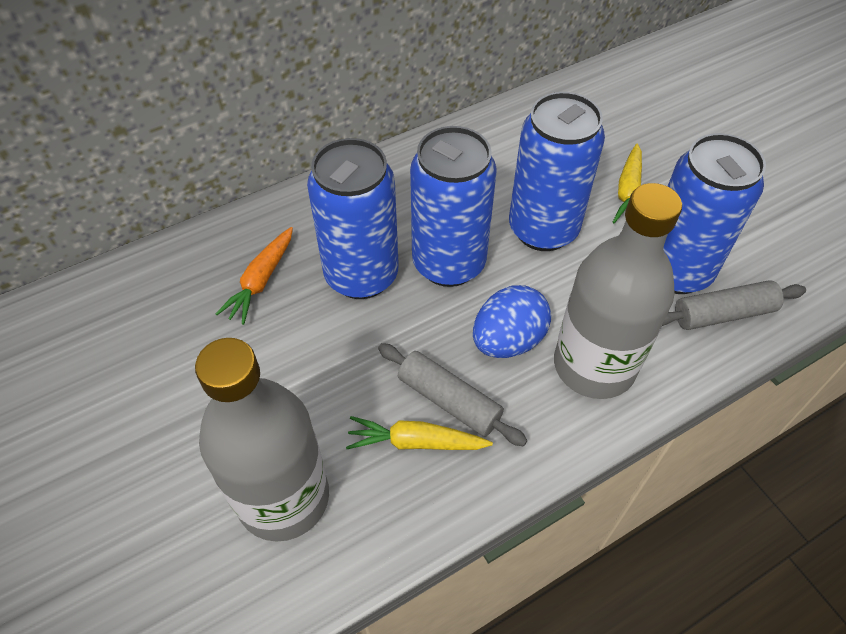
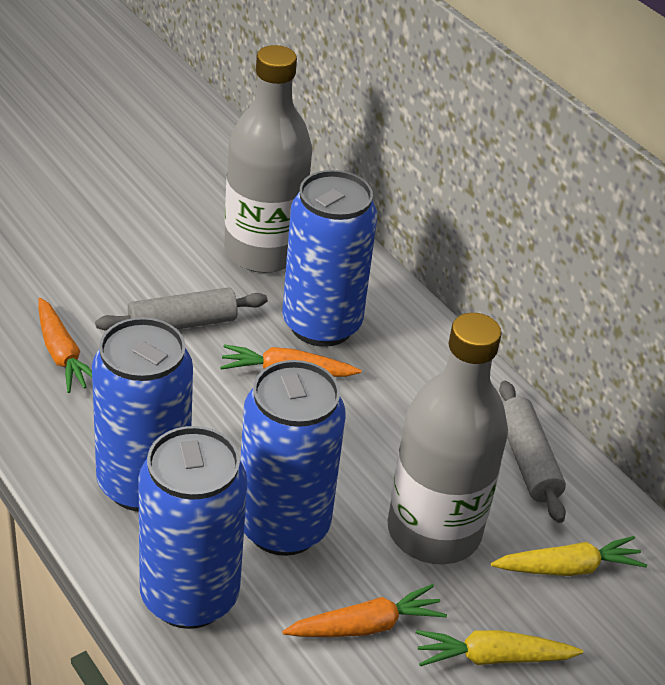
blue egg: 1 -> 0
orange carrot: 1 -> 3

